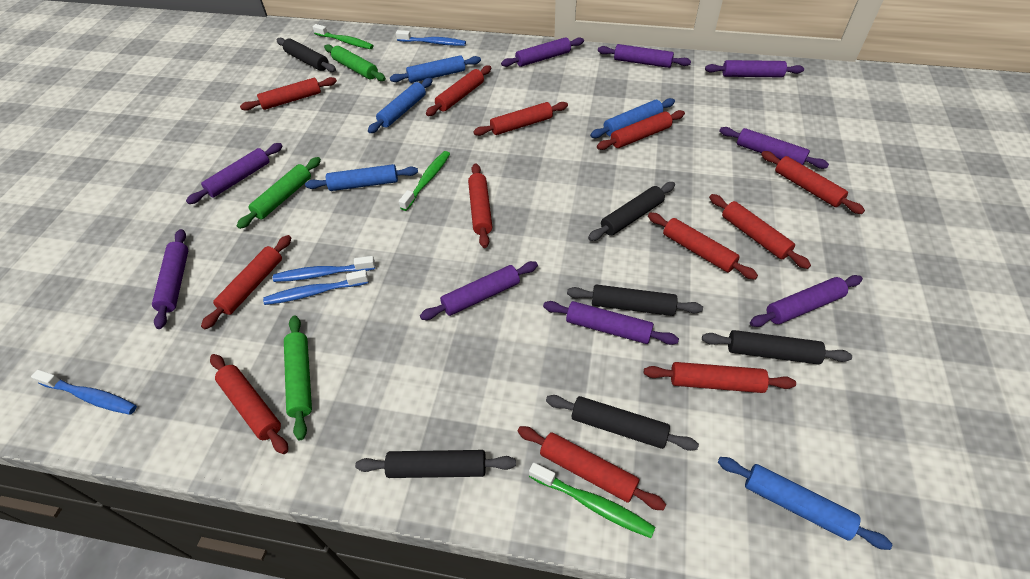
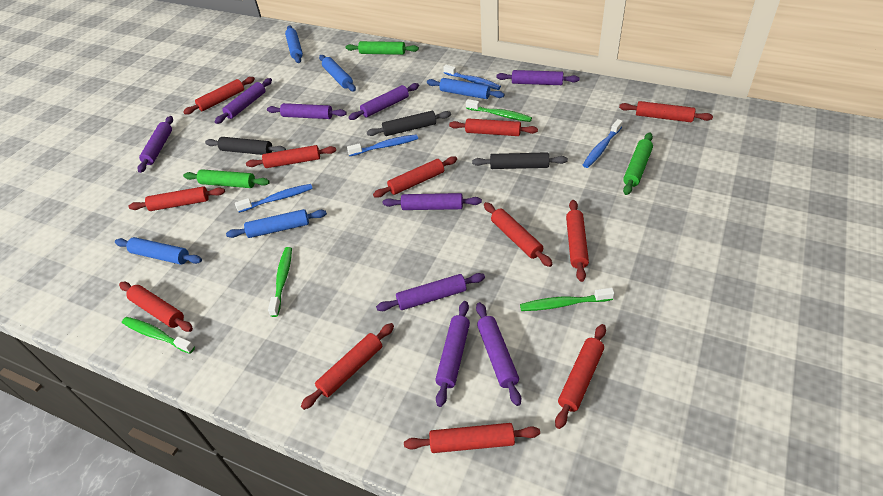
black rolling pin: 6 -> 3
green toothbrush: 3 -> 4

